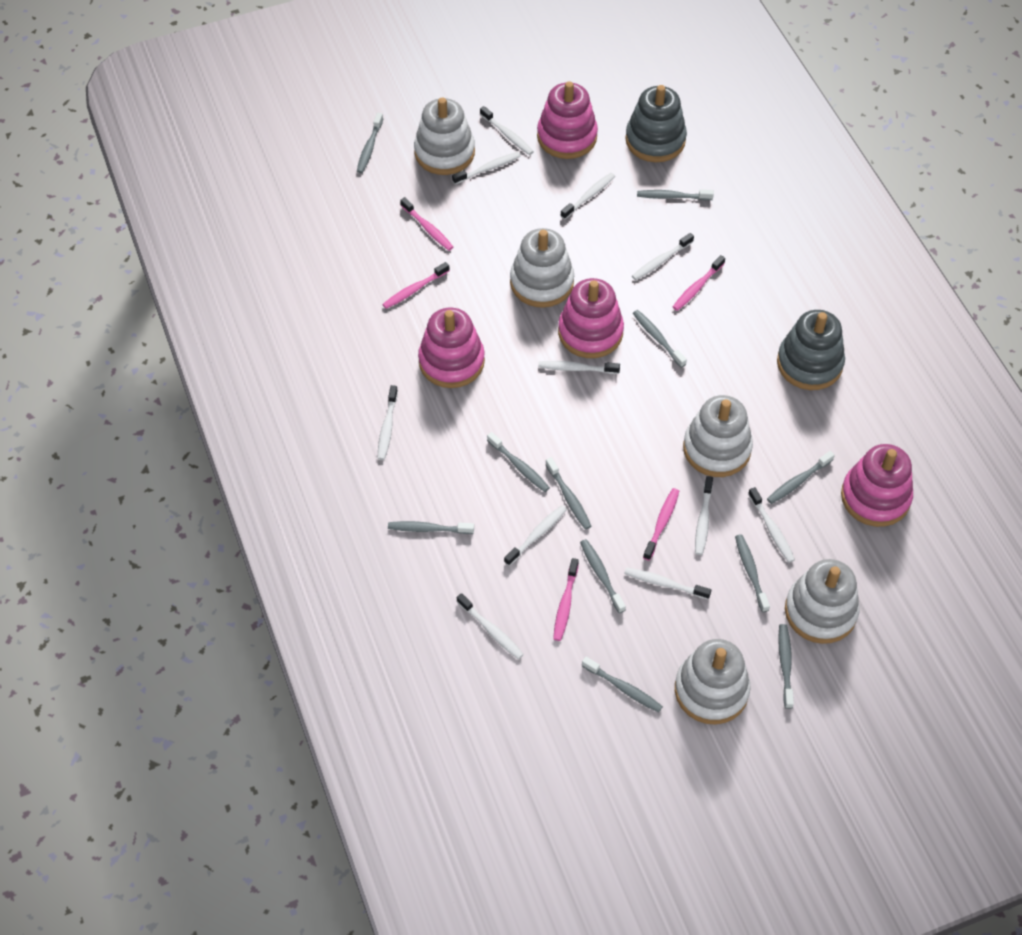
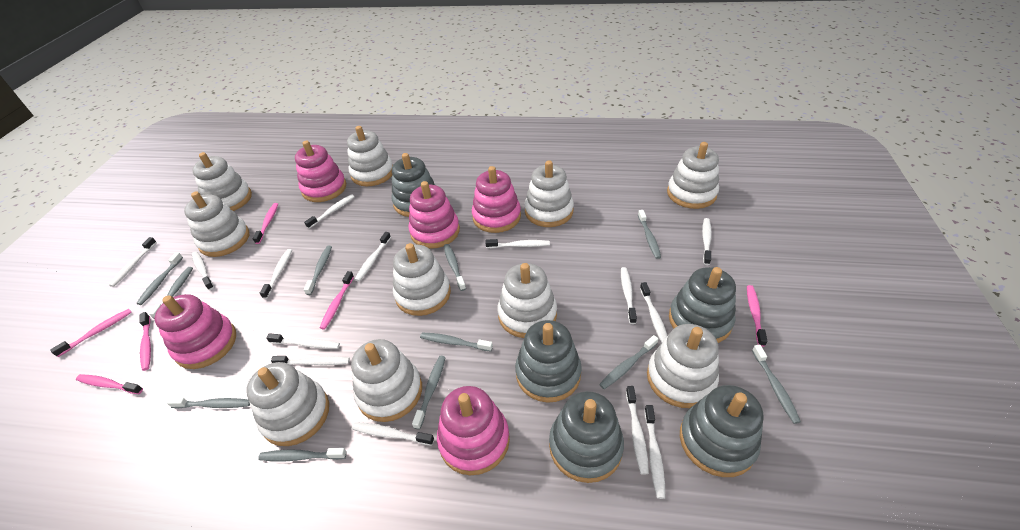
grey stacking toy: 2 -> 5
pink stacking toy: 4 -> 5
pink toothbrush: 5 -> 6
white stacking toy: 5 -> 10
white toothbrush: 11 -> 14

